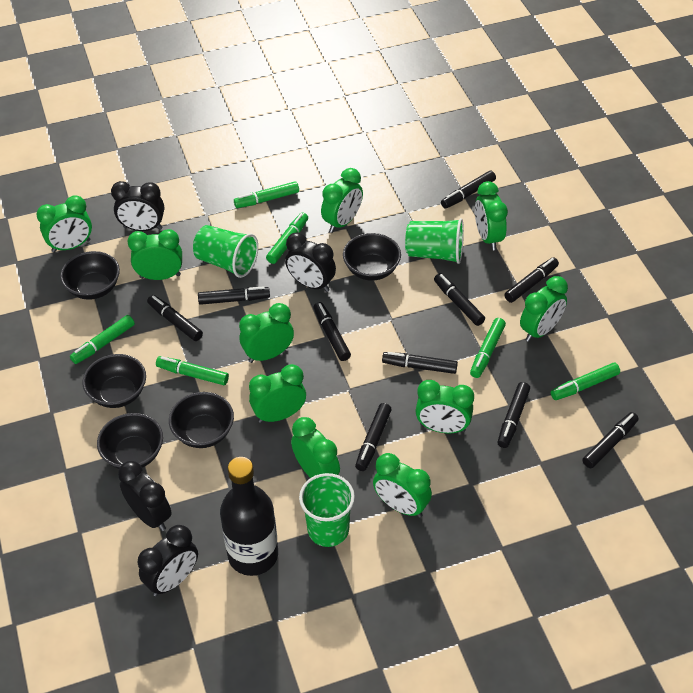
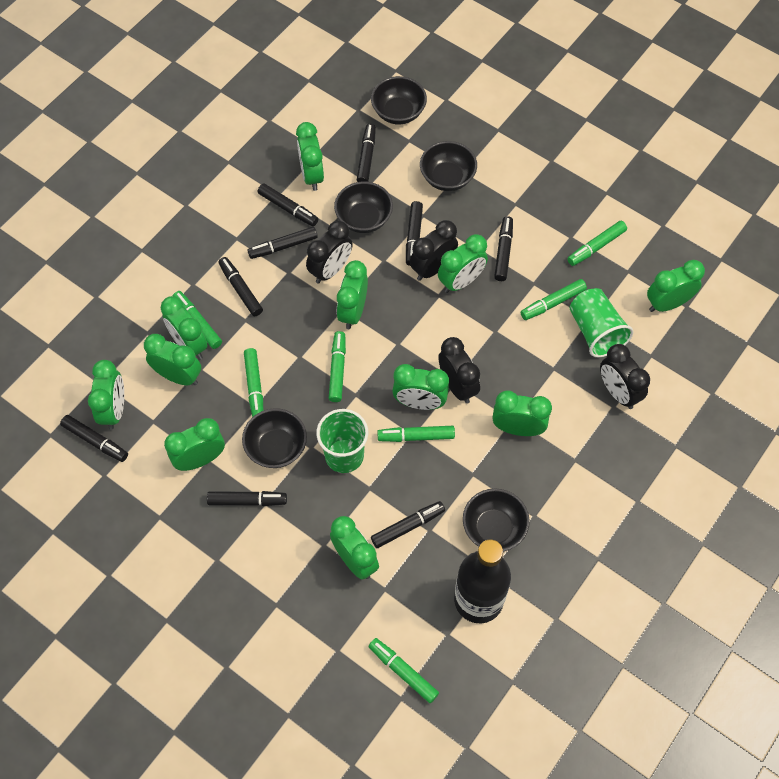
black marker: 10 -> 9
green clock: 10 -> 11
green cup: 3 -> 2
green marker: 6 -> 7

